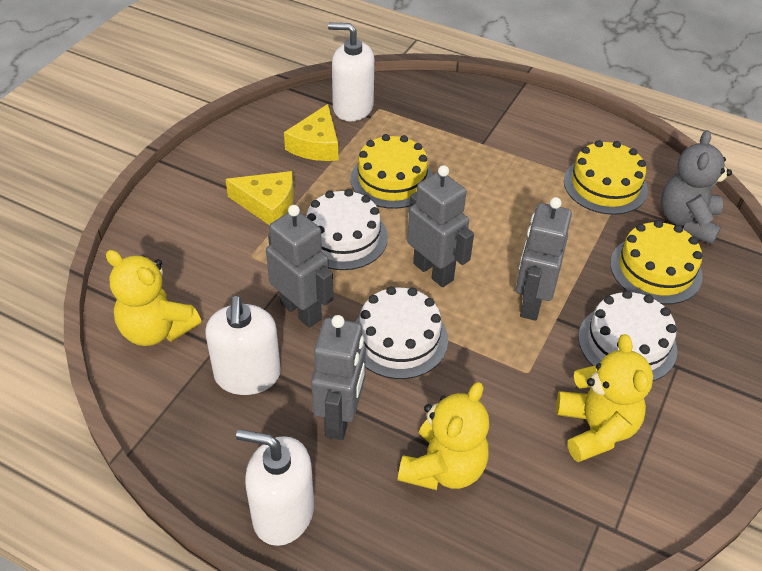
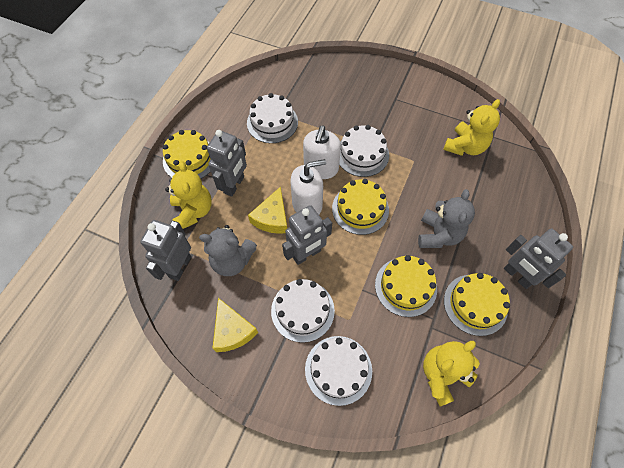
grey teddy bear: 1 -> 2
white cake: 3 -> 4
white soap dispenser: 3 -> 2
yellow cake: 3 -> 4

